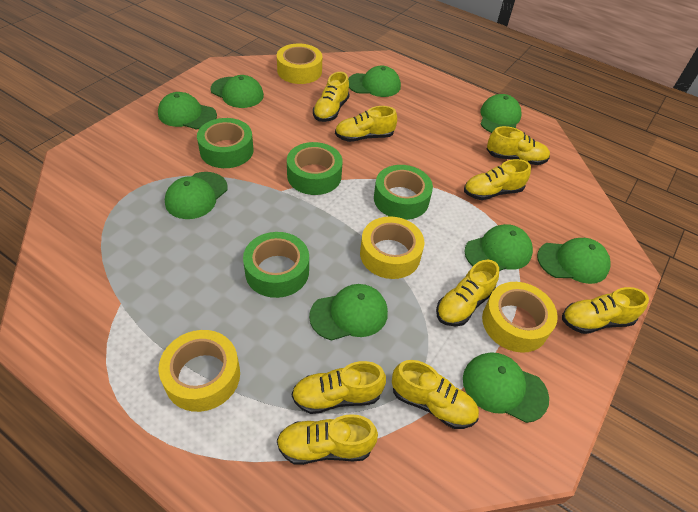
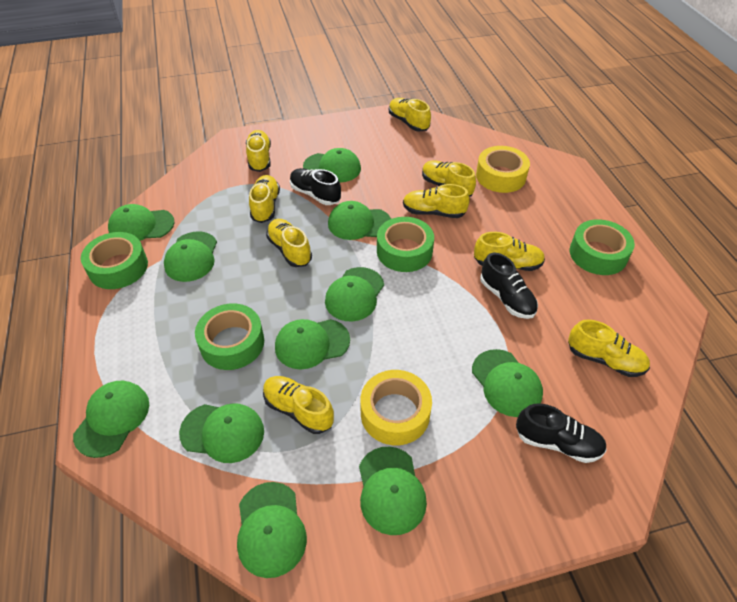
black shoe: 0 -> 3
green cap: 9 -> 11
yellow tape: 4 -> 2

